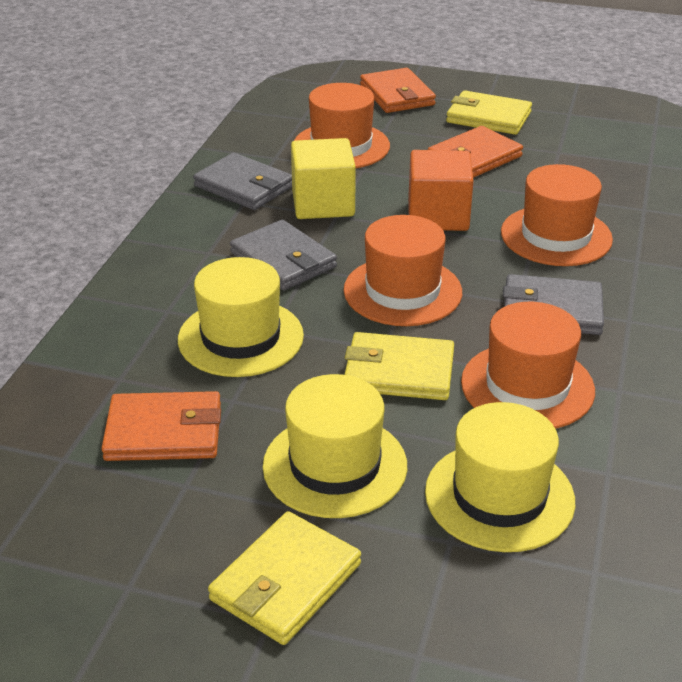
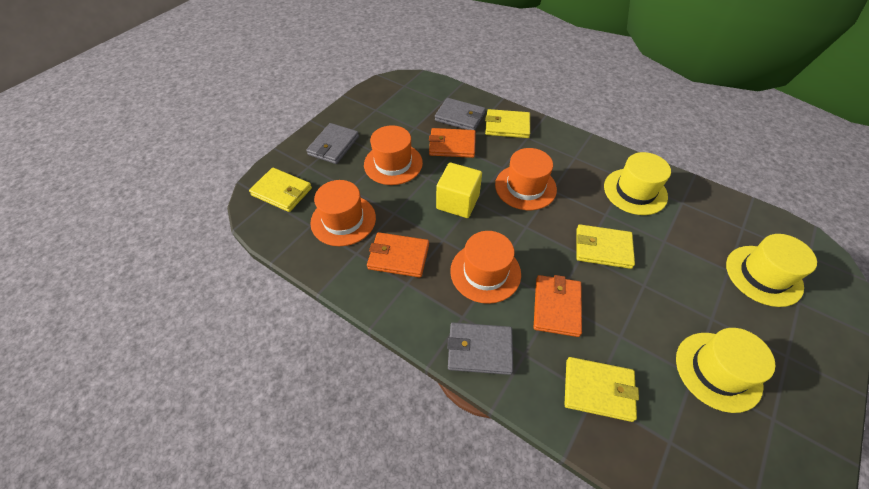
orange cube: 1 -> 0
yellow wallet: 3 -> 4

